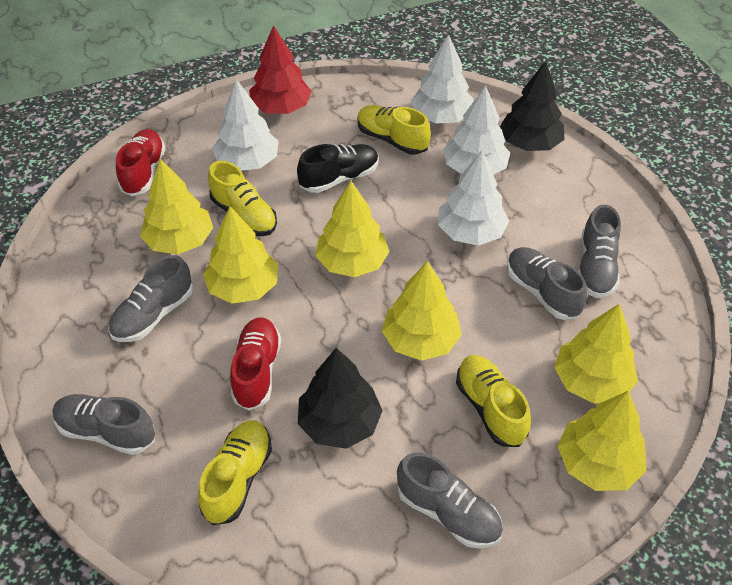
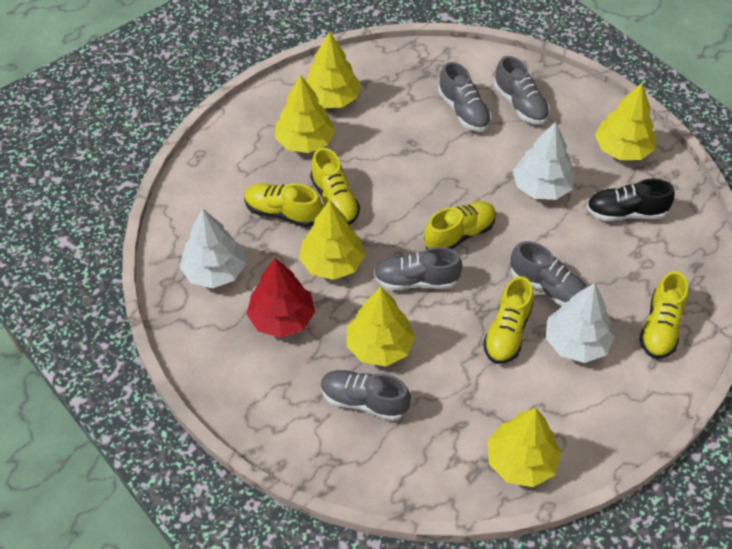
black tree: 2 -> 0
red shoe: 2 -> 0
white tree: 4 -> 3
yellow shoe: 4 -> 5

